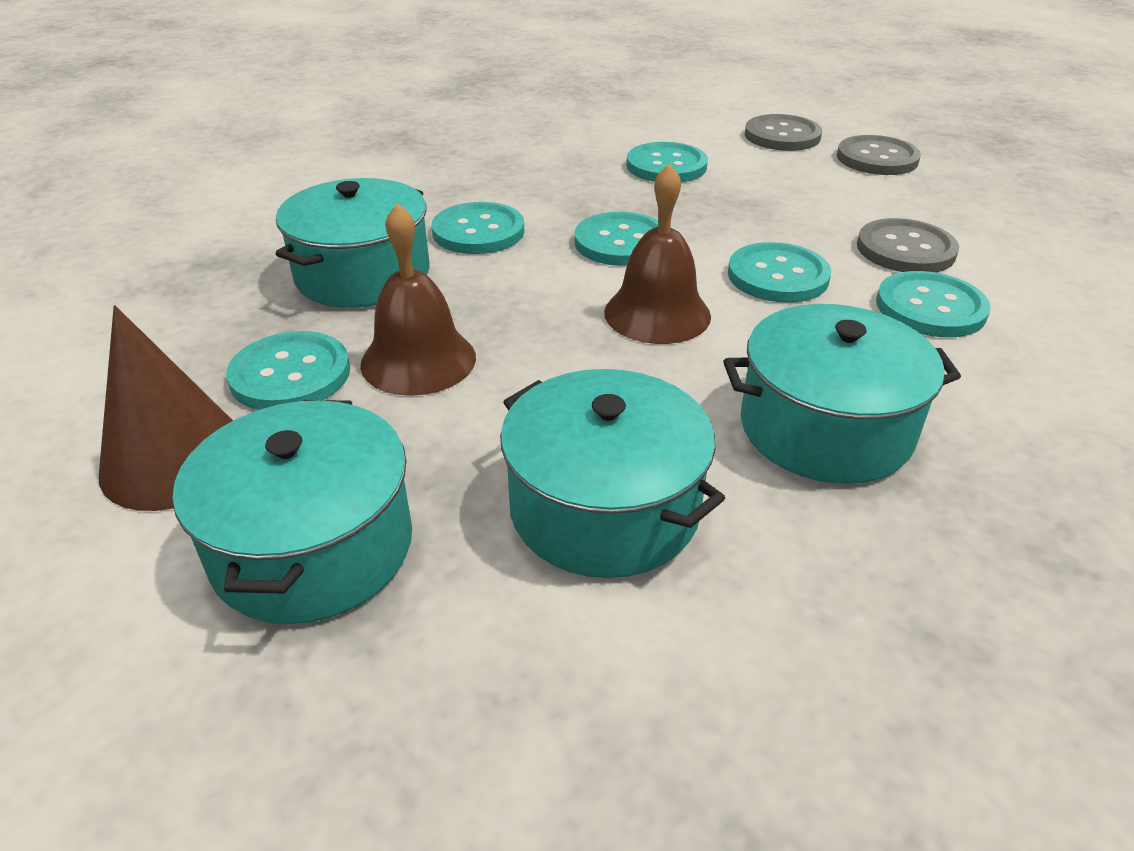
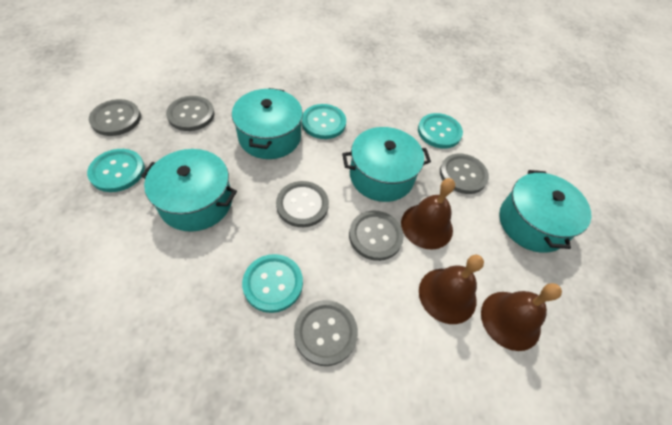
brown bell: 2 -> 3
brown cone: 1 -> 0
grey button: 3 -> 6
turquoise button: 6 -> 4

